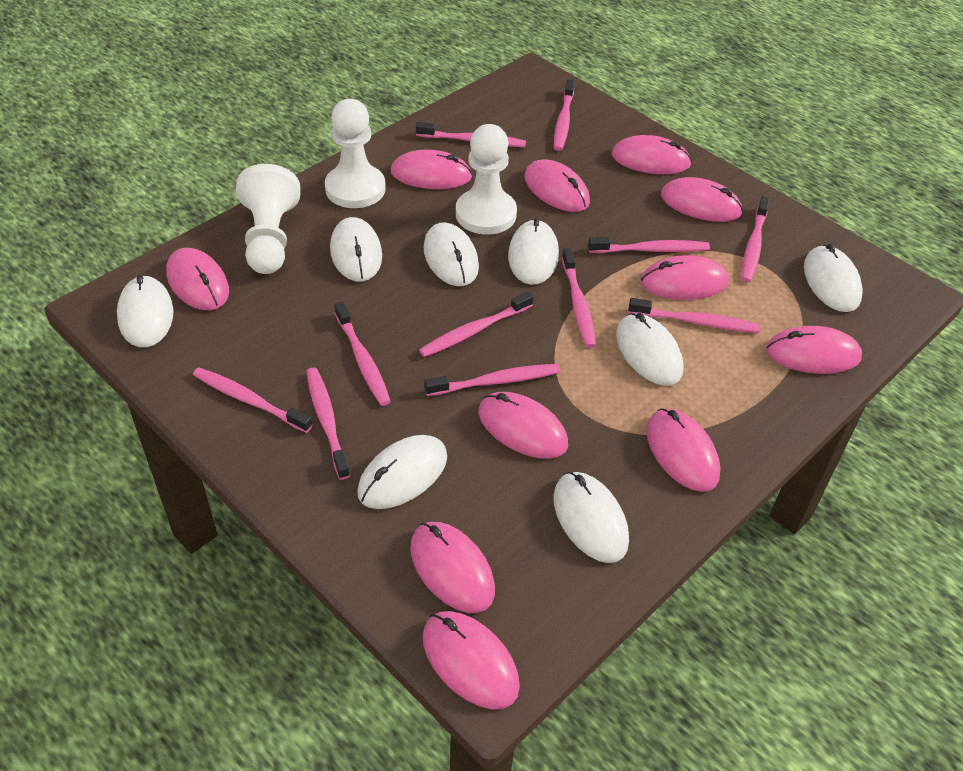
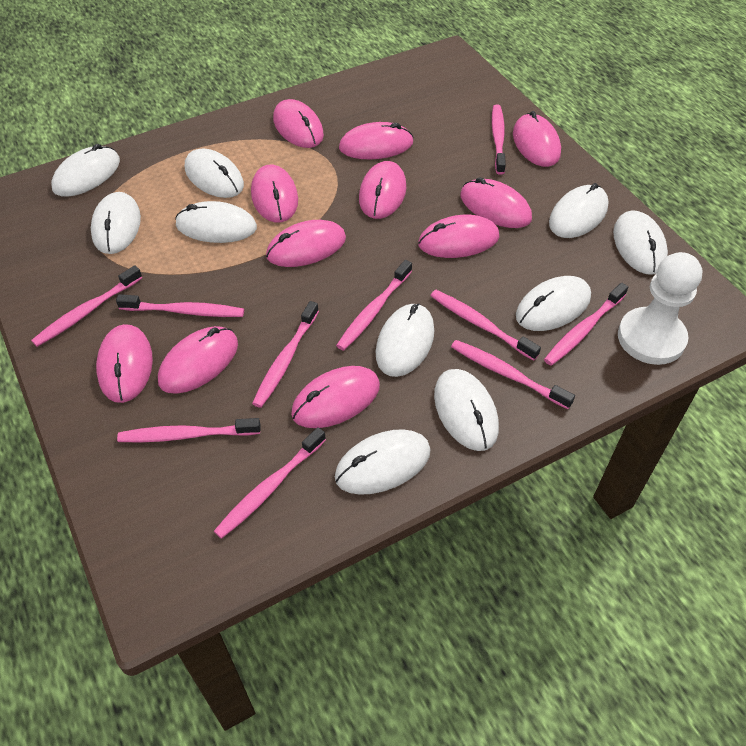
pink toothbrush: 11 -> 10
white mouse: 8 -> 10
white pawn: 3 -> 1

